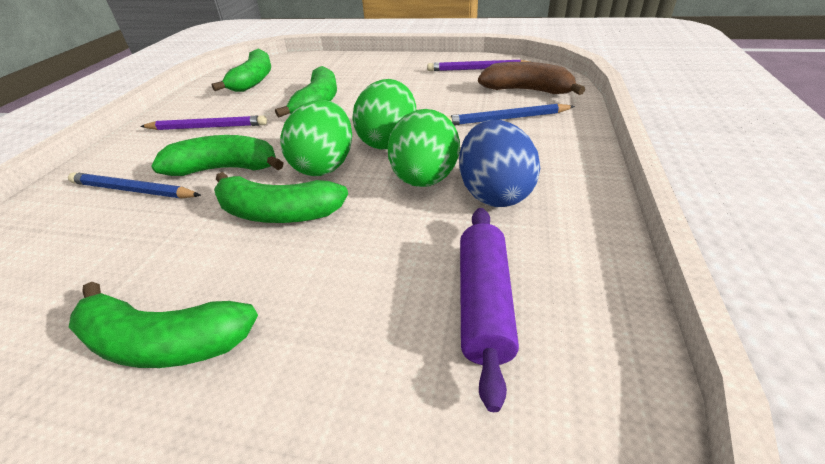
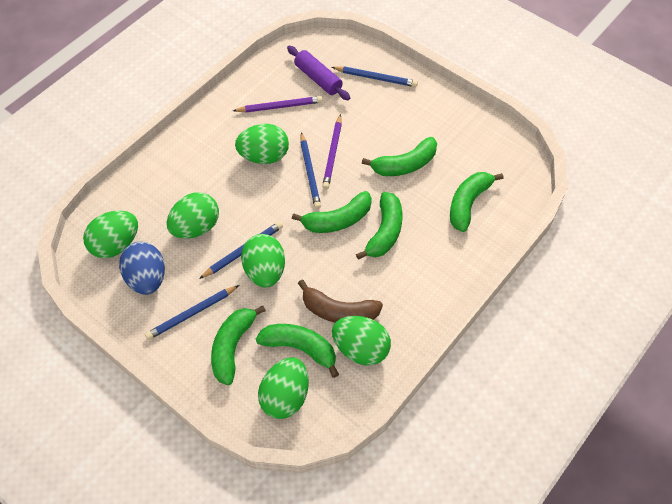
blue pencil: 2 -> 4
green banana: 5 -> 6
green egg: 3 -> 6

